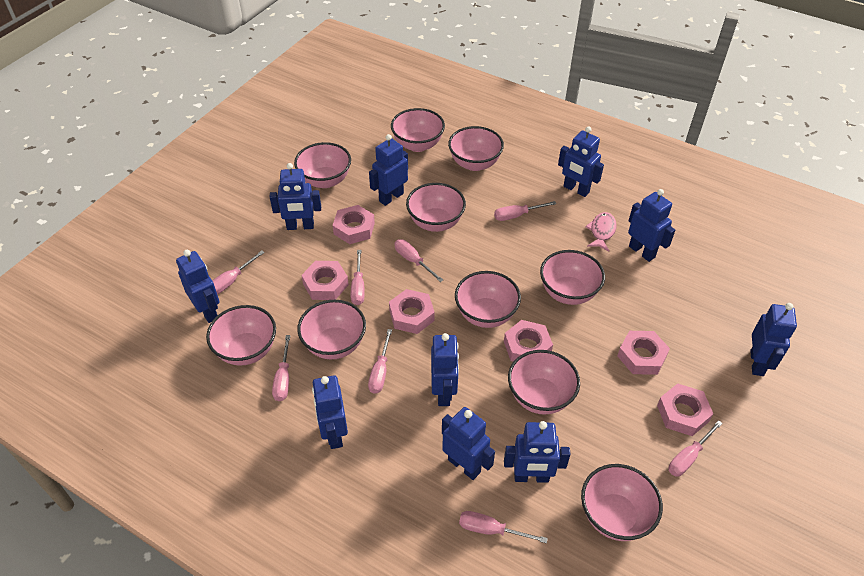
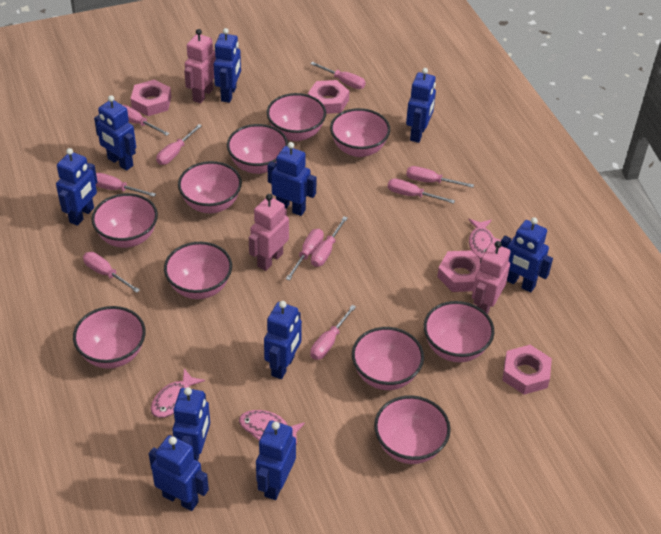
pink fish: 1 -> 3
pink nut: 6 -> 4
pink robot: 0 -> 3
pink screwdriver: 8 -> 10

